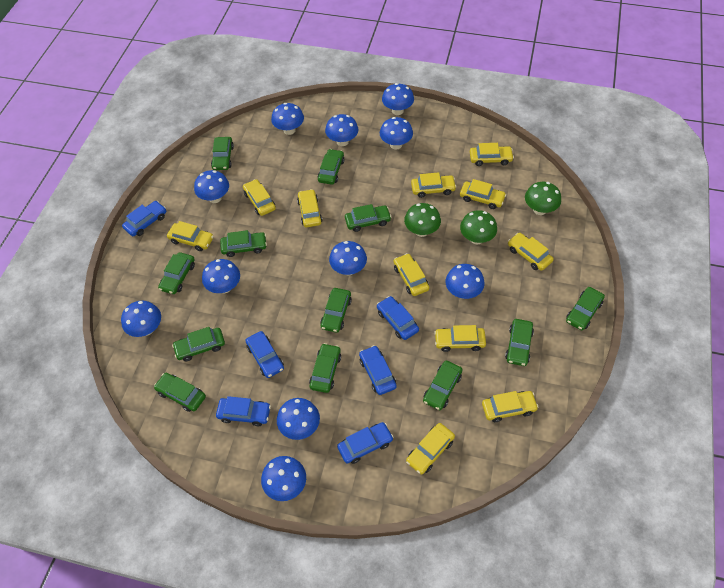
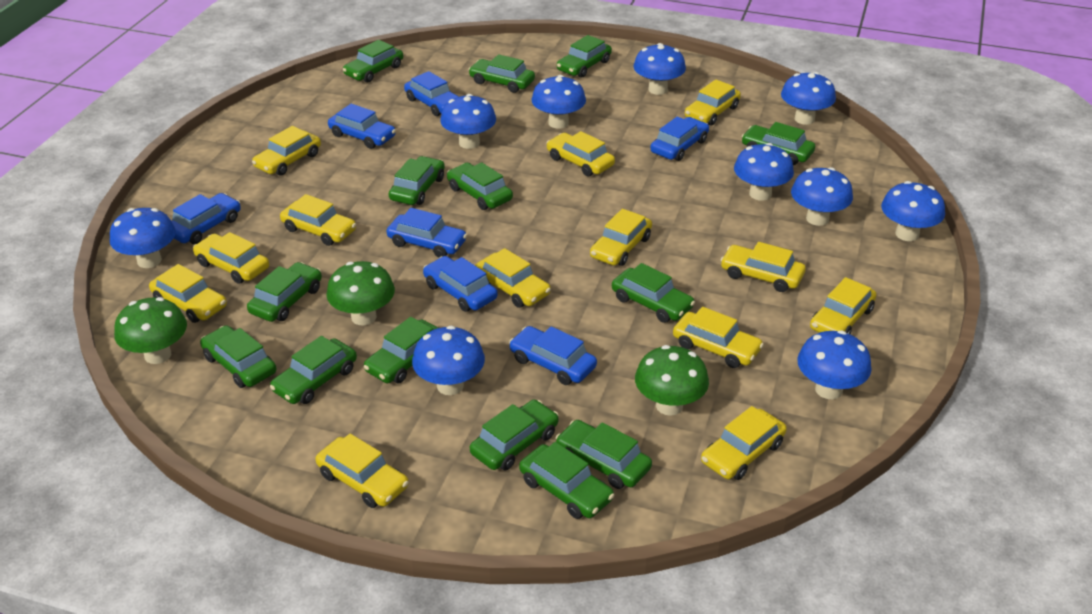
blue car: 6 -> 7
blue mushroom: 11 -> 10
green car: 12 -> 14
yellow car: 11 -> 13

